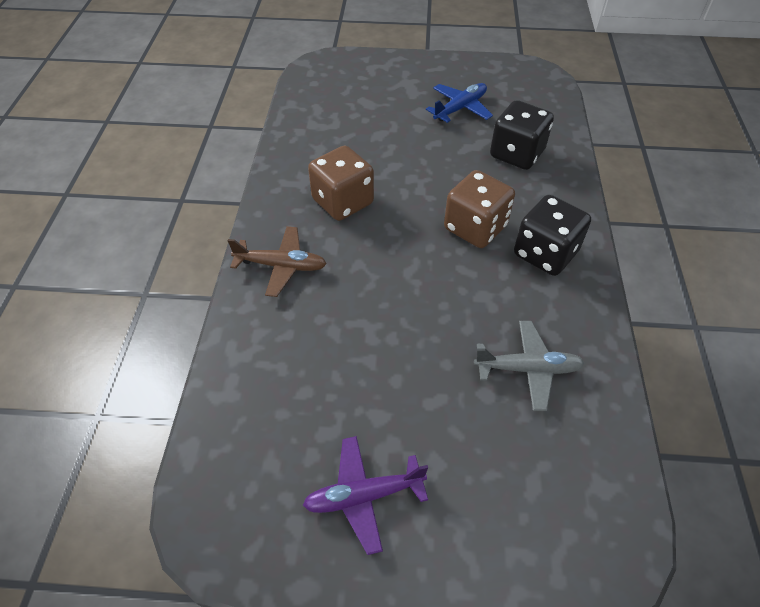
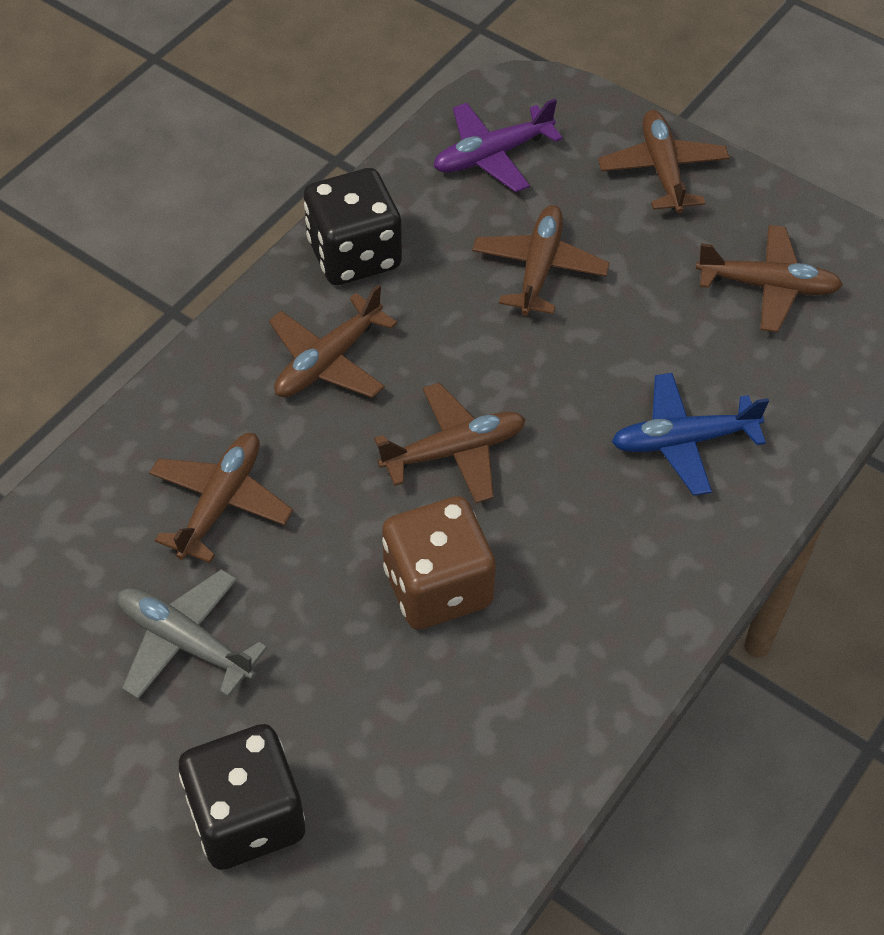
brown dice: 2 -> 1
brown plane: 1 -> 6

